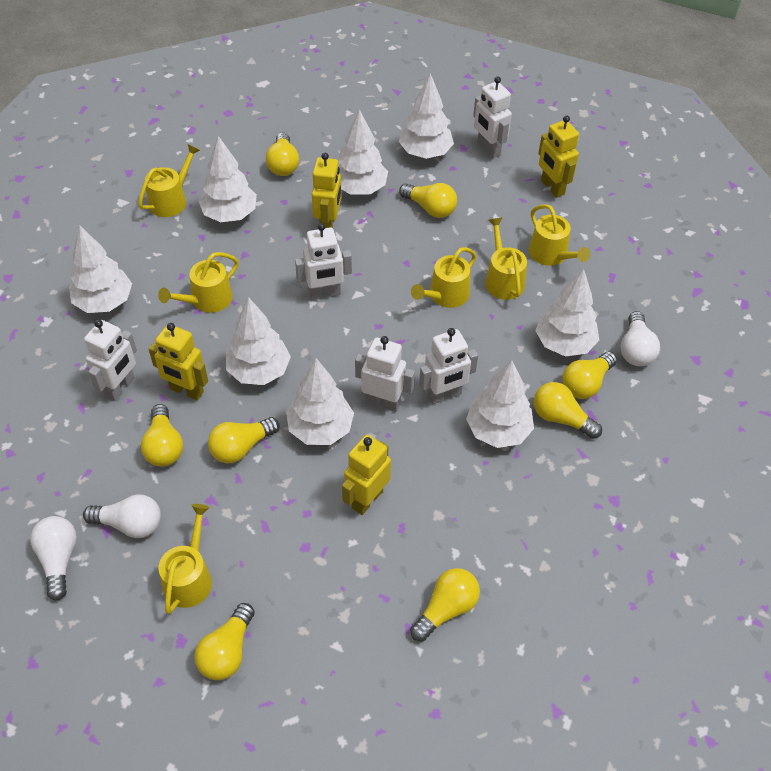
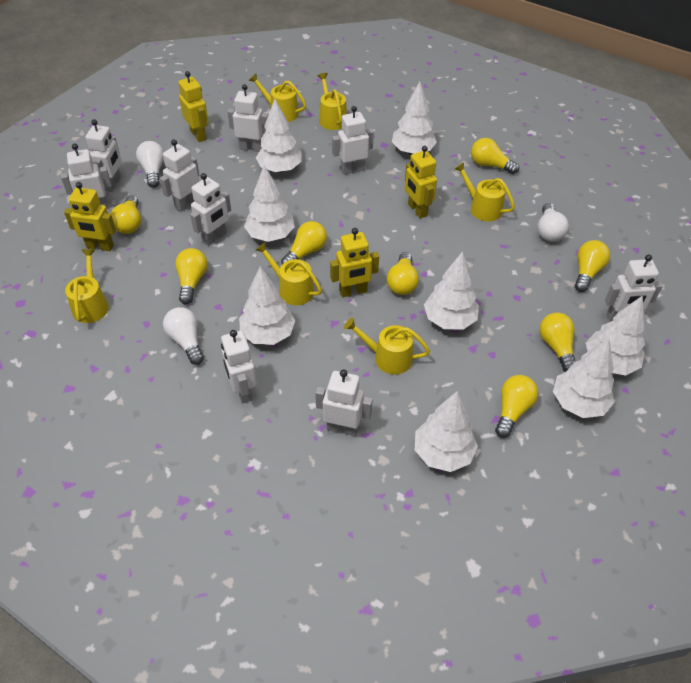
white robot: 5 -> 9

